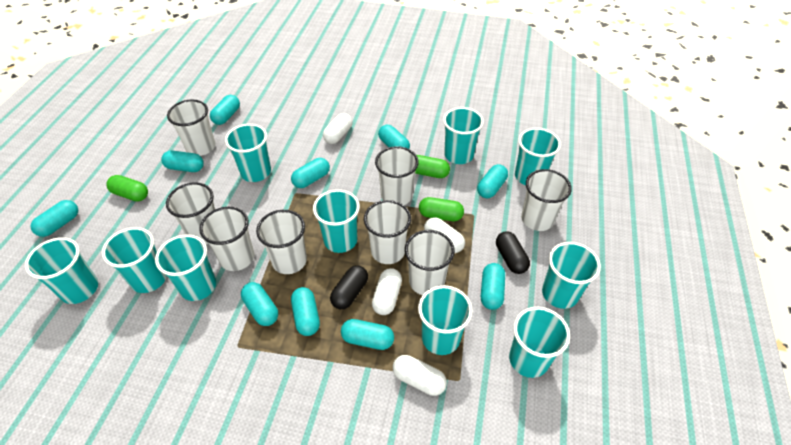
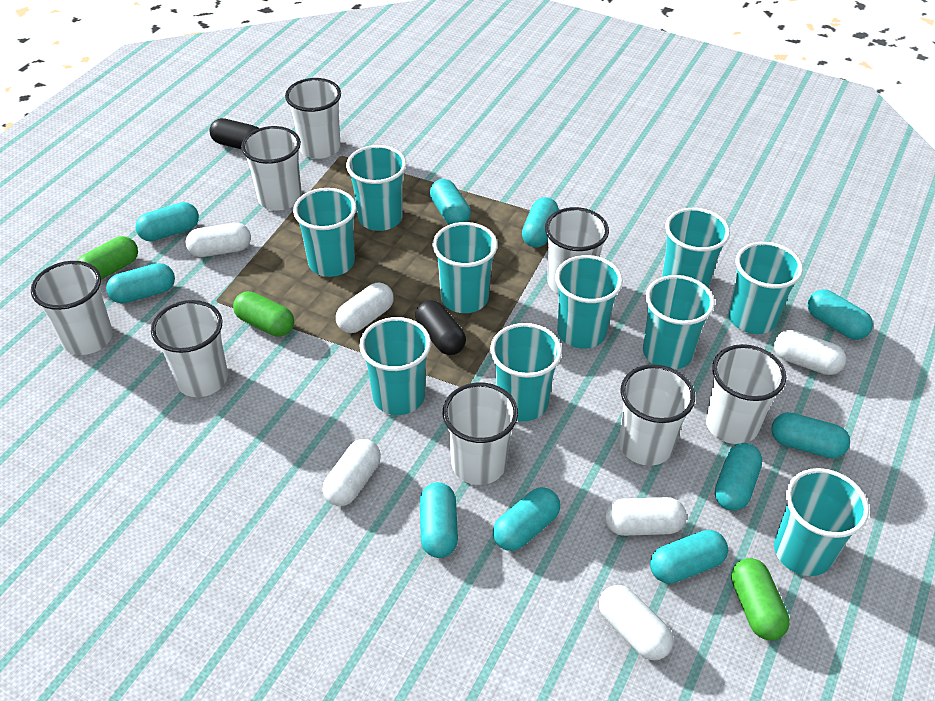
white capsule: 4 -> 6

